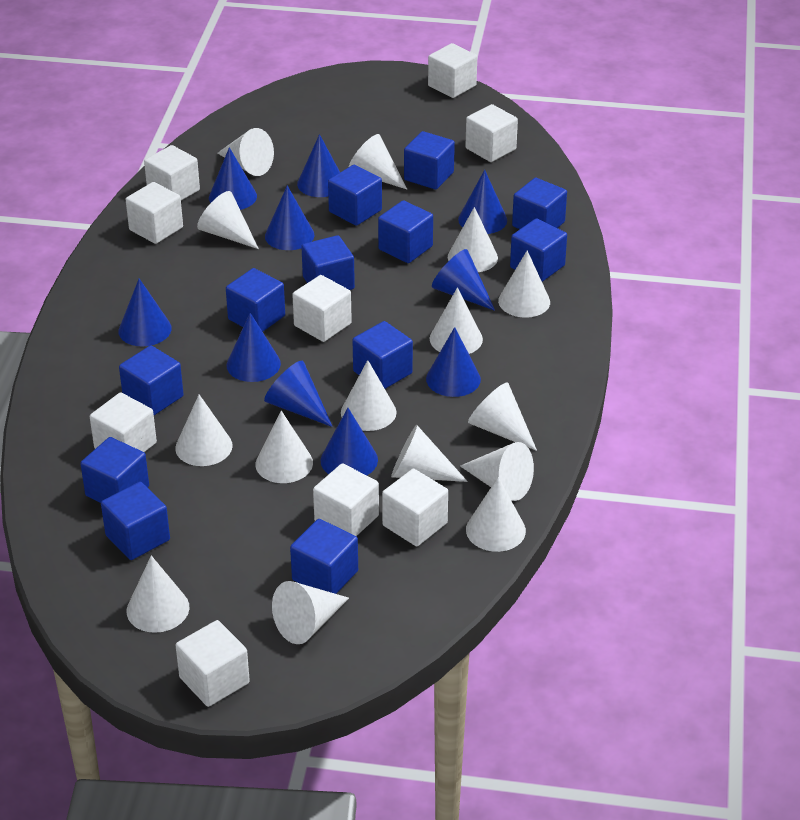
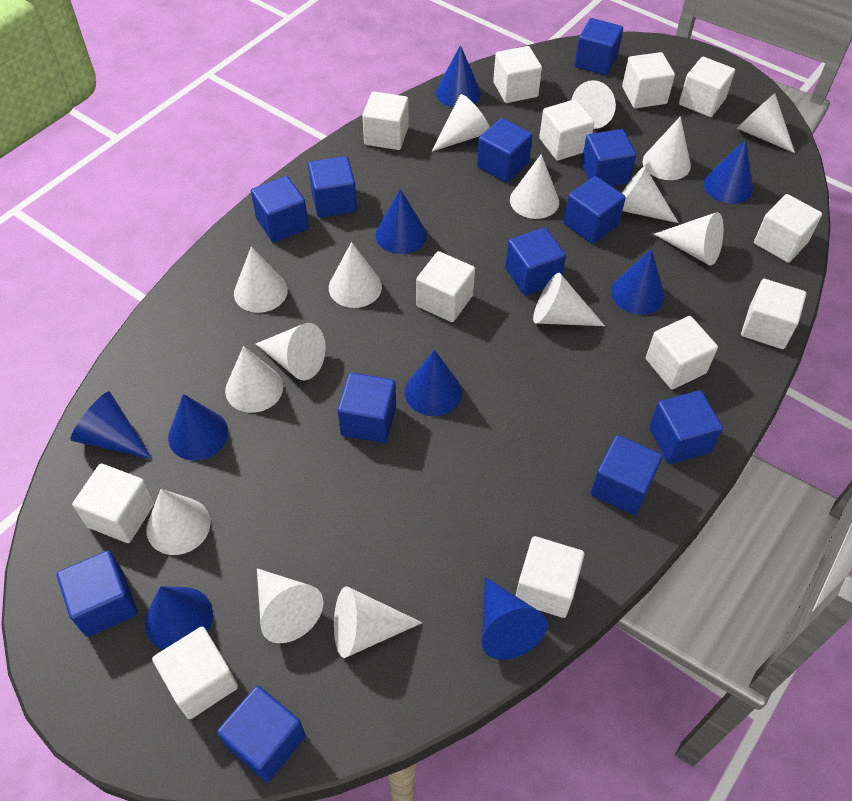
blue cone: 10 -> 9
white cube: 9 -> 12

